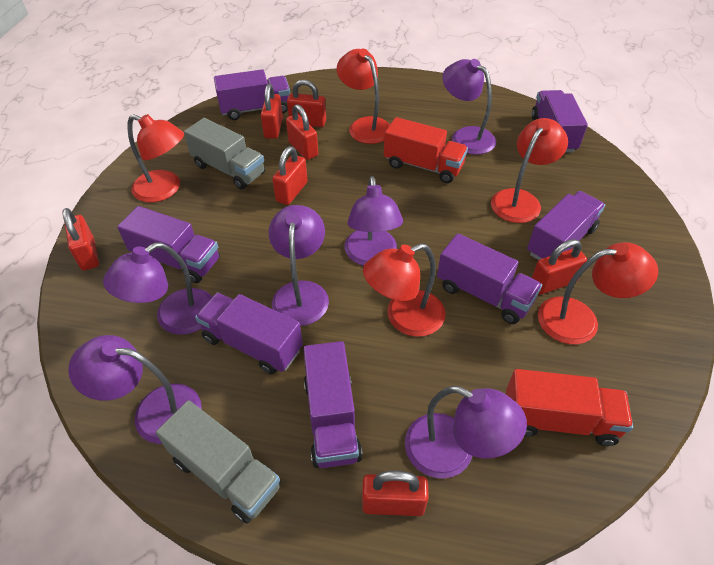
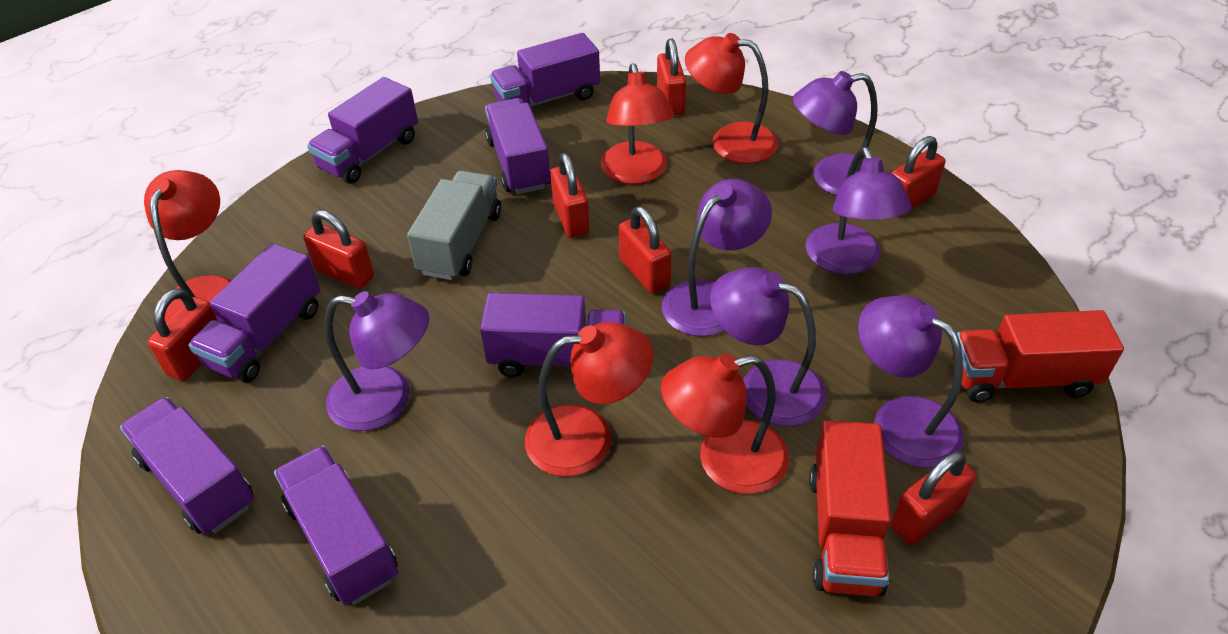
grey truck: 2 -> 1

